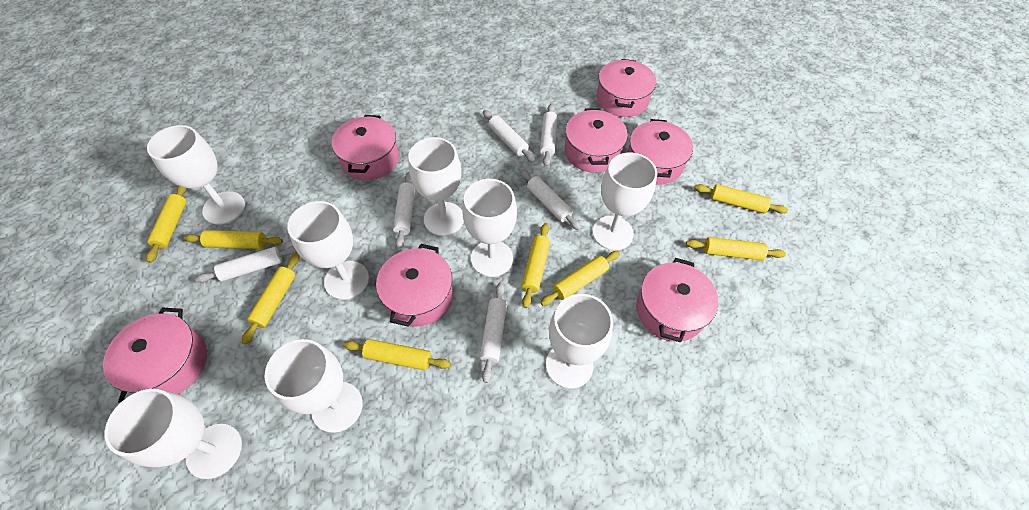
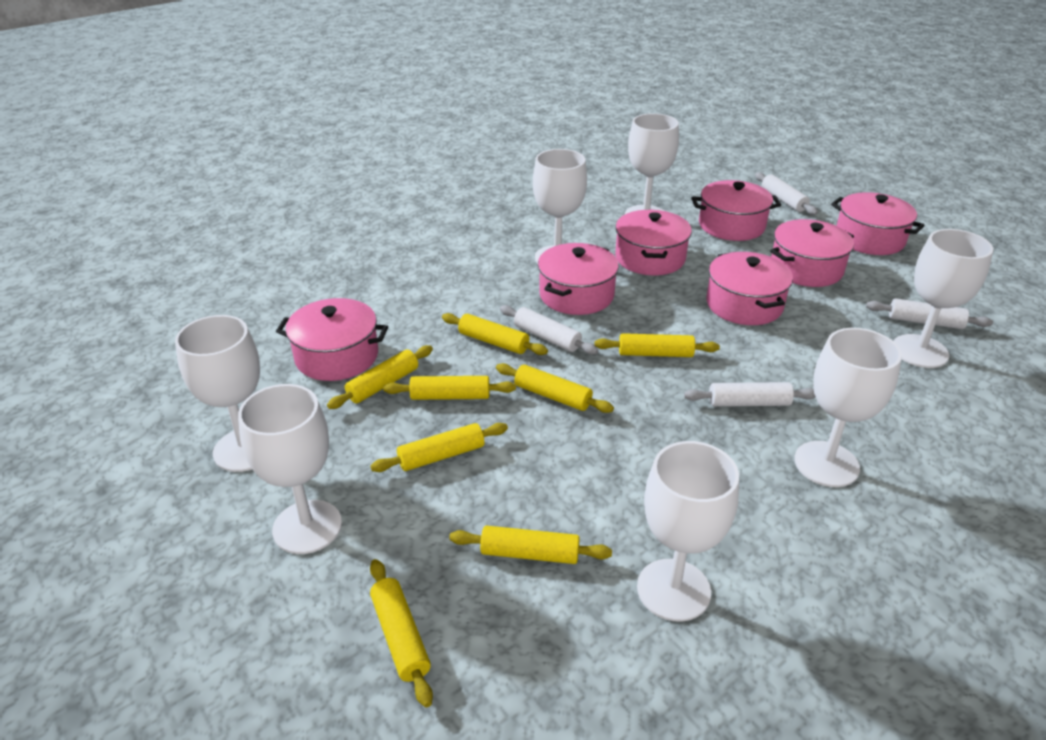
white goblet: 8 -> 7
white rolling pin: 6 -> 4

